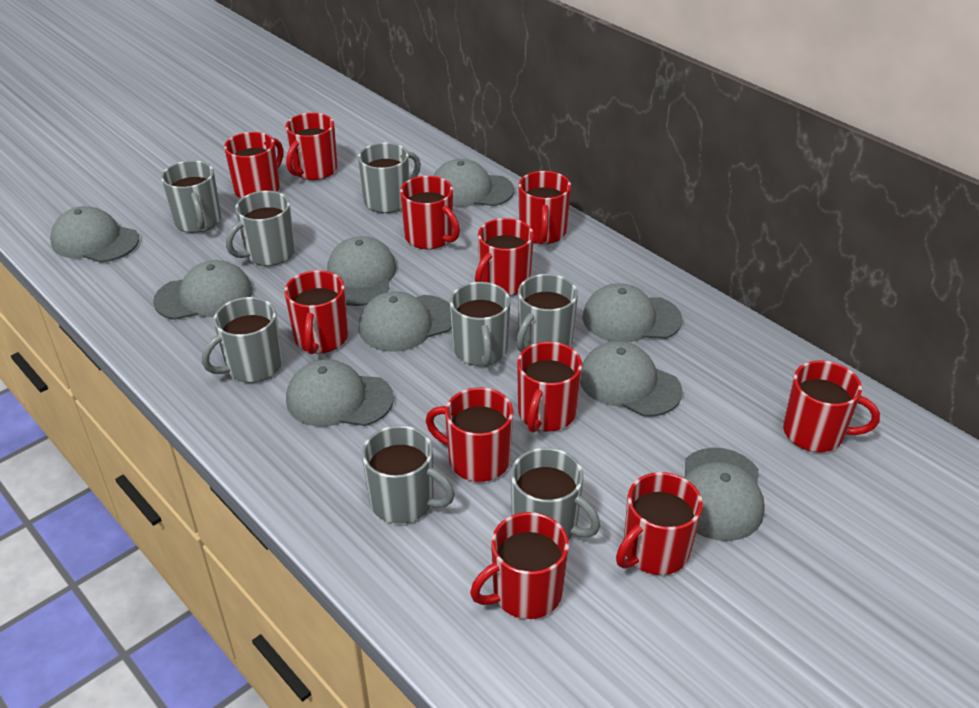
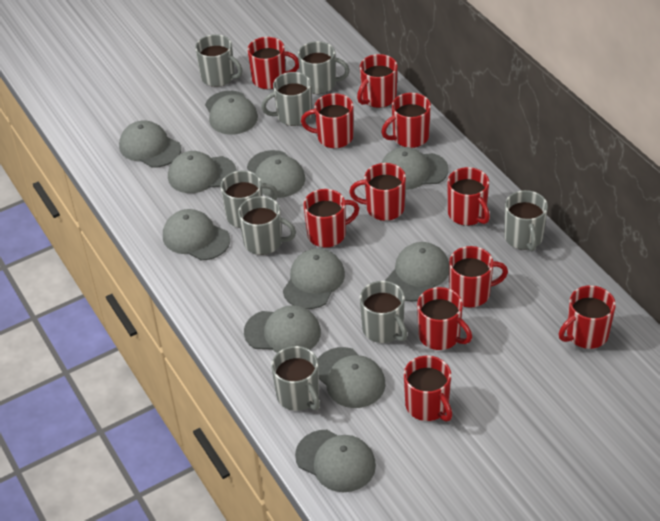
grey cap: 9 -> 11

